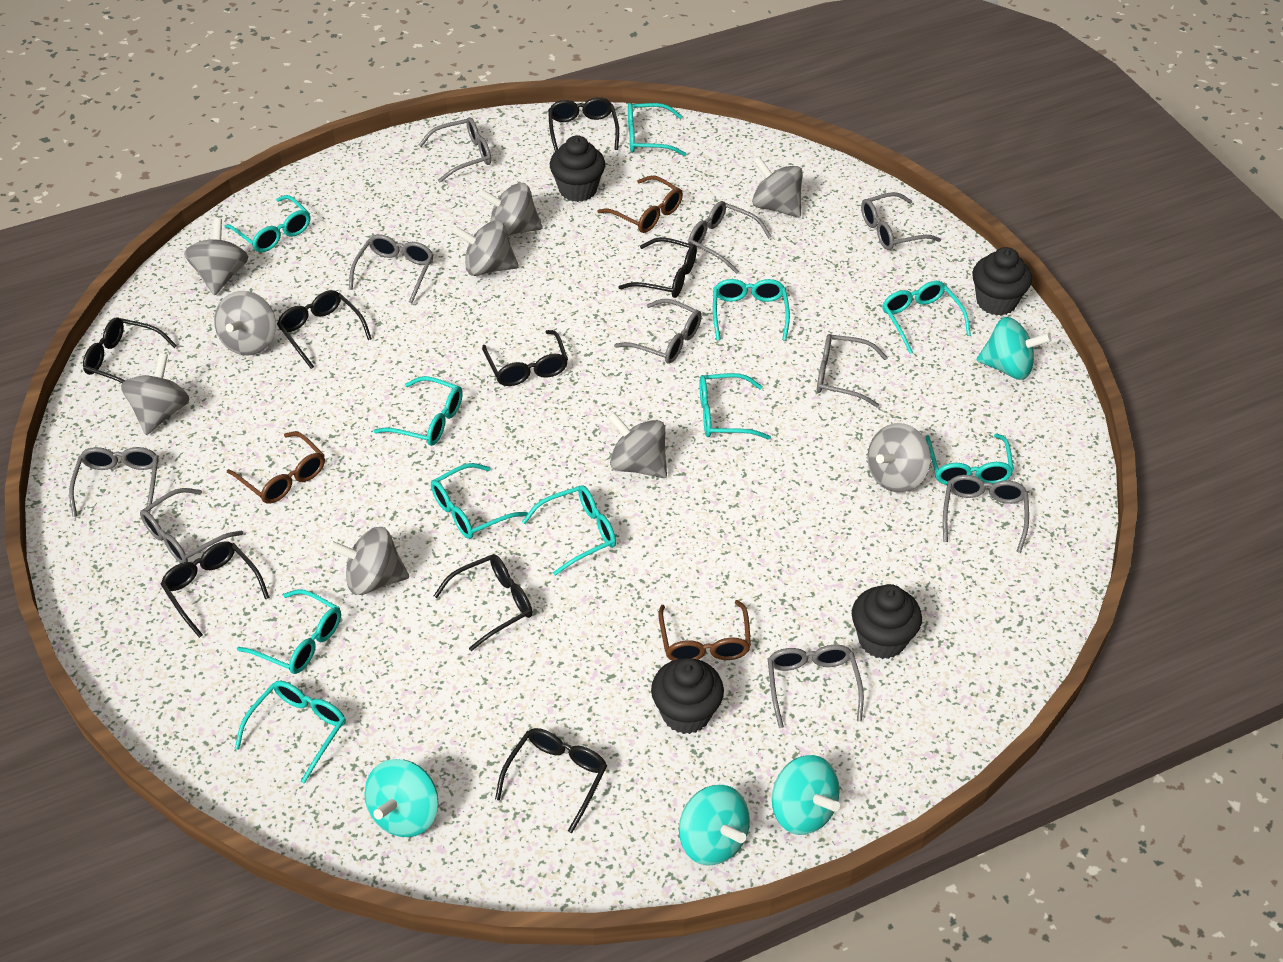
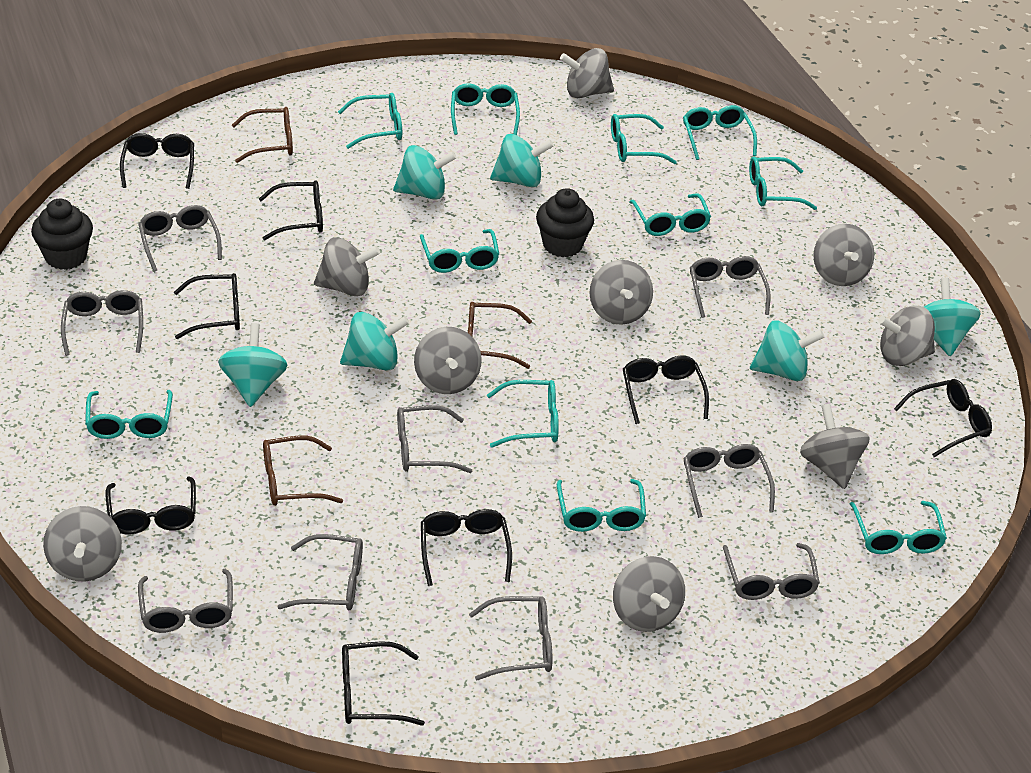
black cupcake: 4 -> 2
grey glasses: 10 -> 9
turquoise spinning top: 4 -> 6

